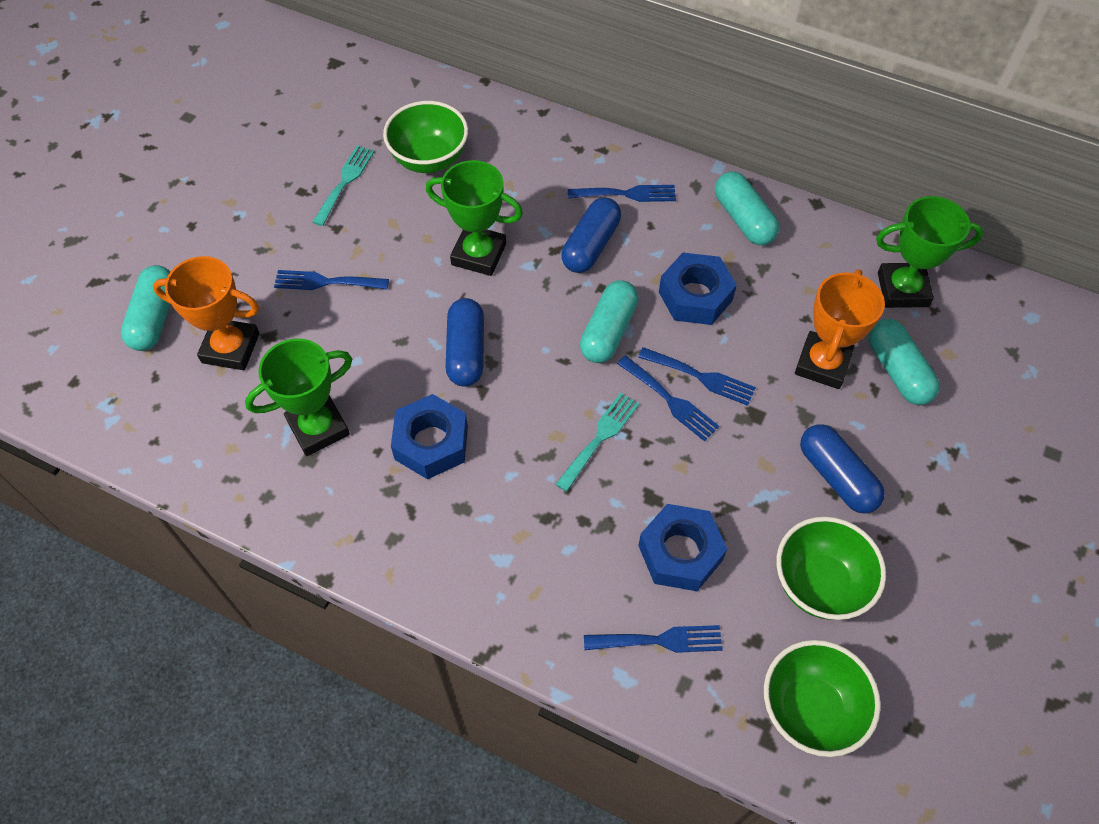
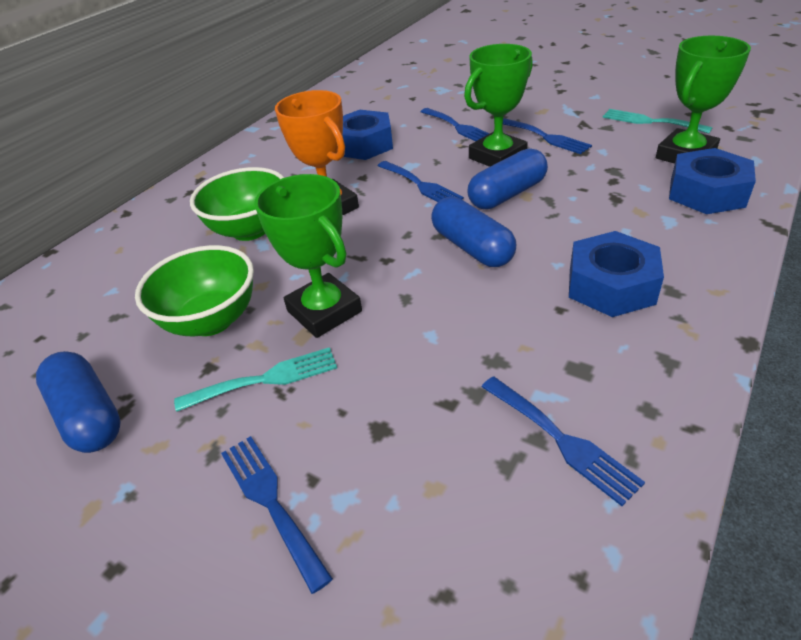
green bowl: 3 -> 2
orange trophy: 2 -> 1
turquoise capsule: 4 -> 0

